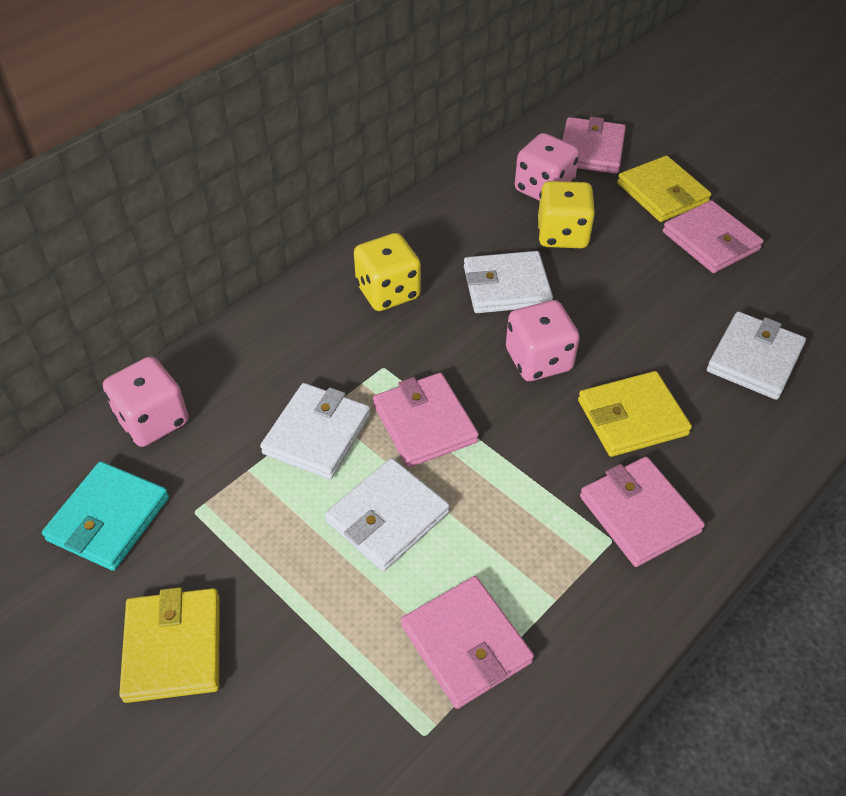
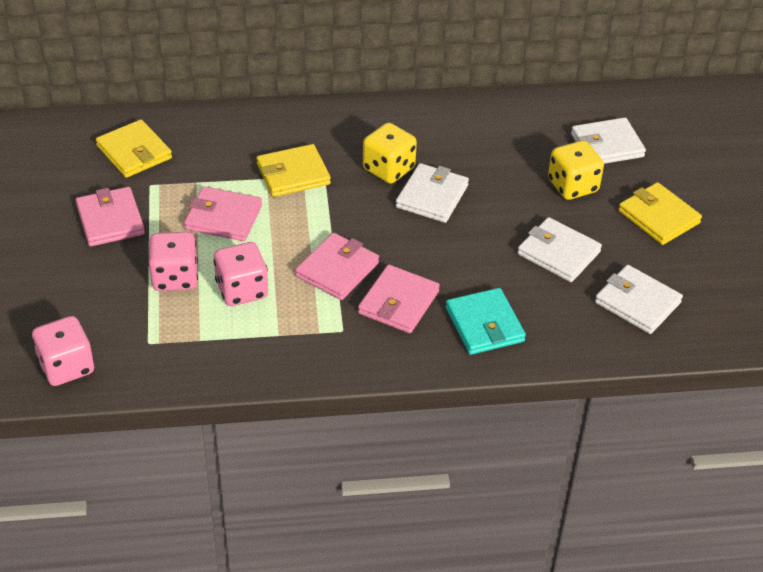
pink wallet: 5 -> 4

